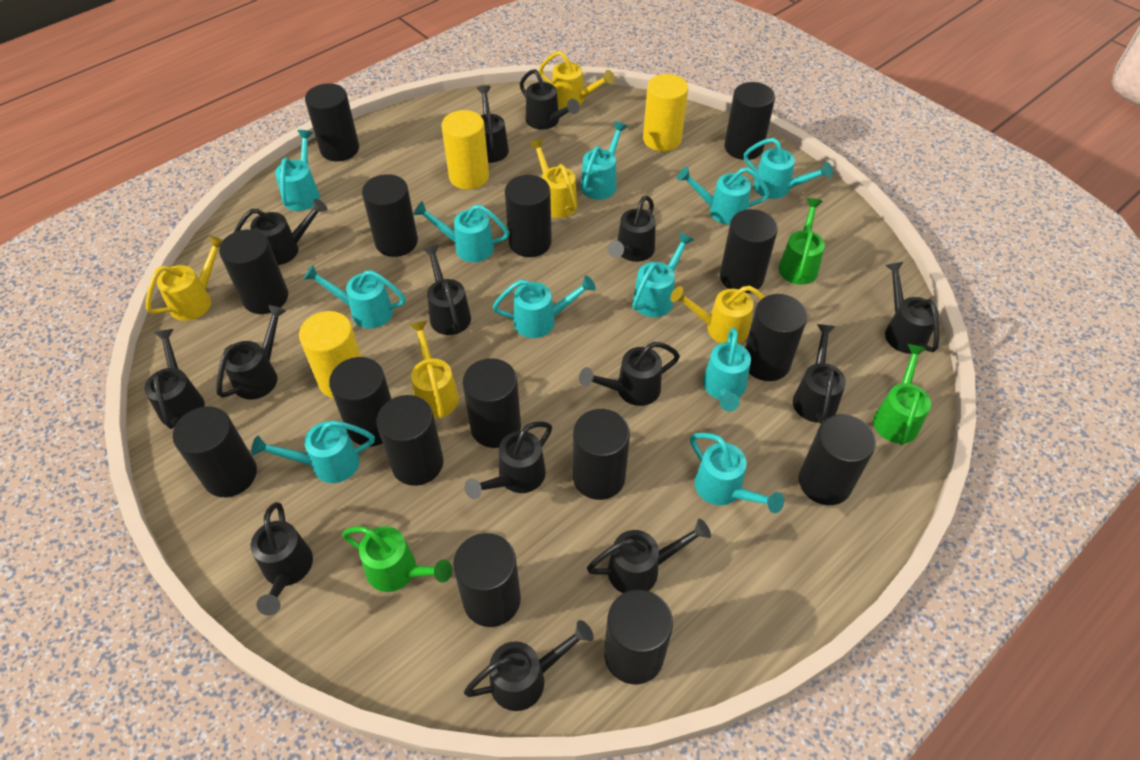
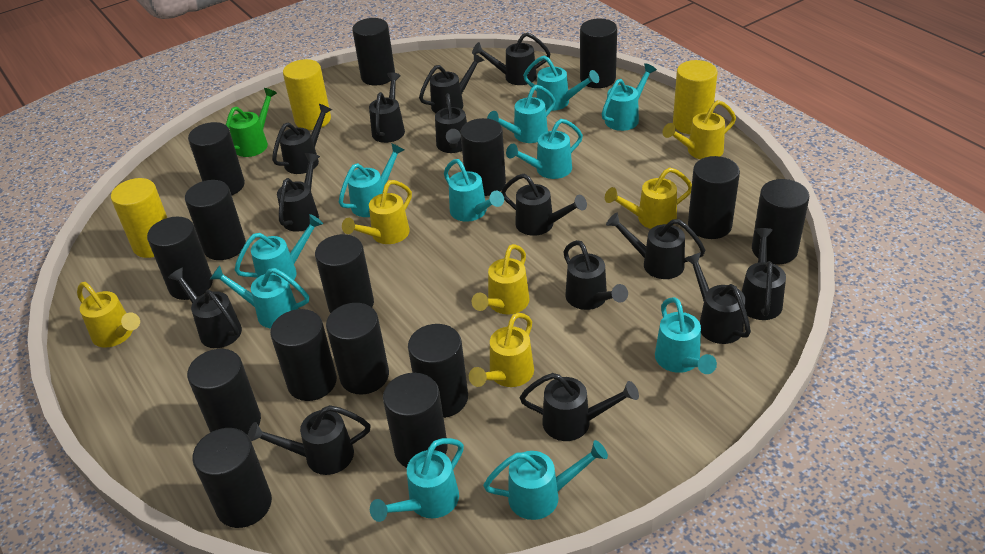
green watering can: 3 -> 1
yellow watering can: 5 -> 6

